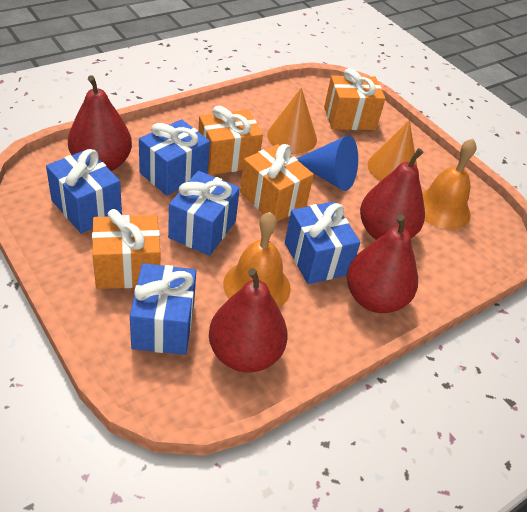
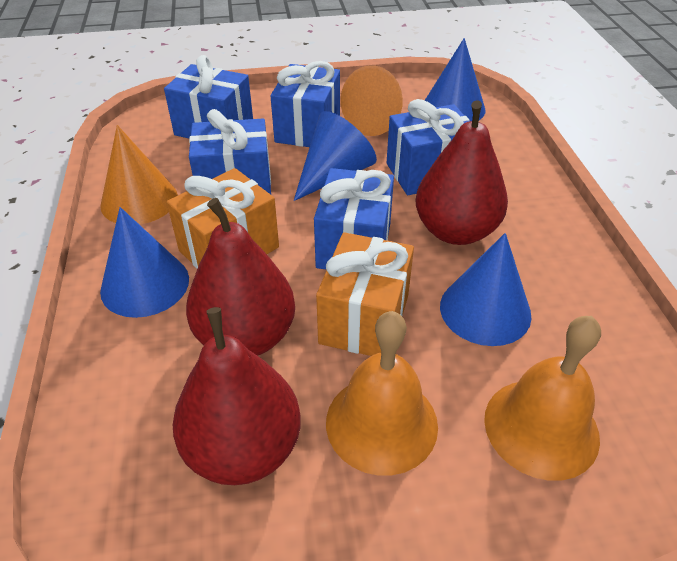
blue cone: 1 -> 4
orange gift: 4 -> 2
red pear: 4 -> 3

